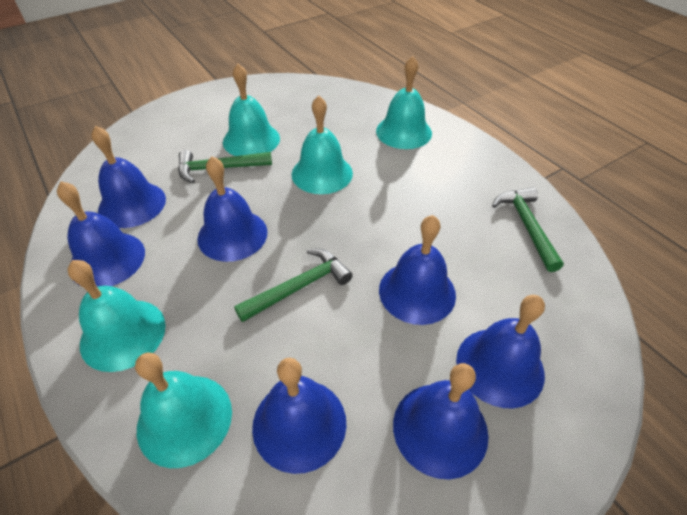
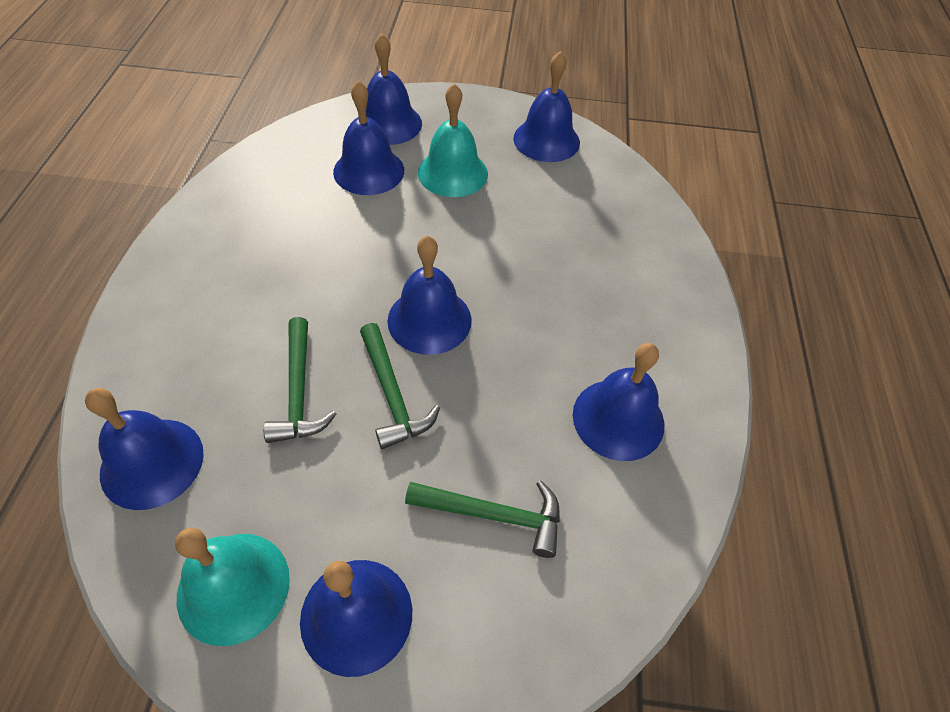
turquoise bell: 5 -> 2

